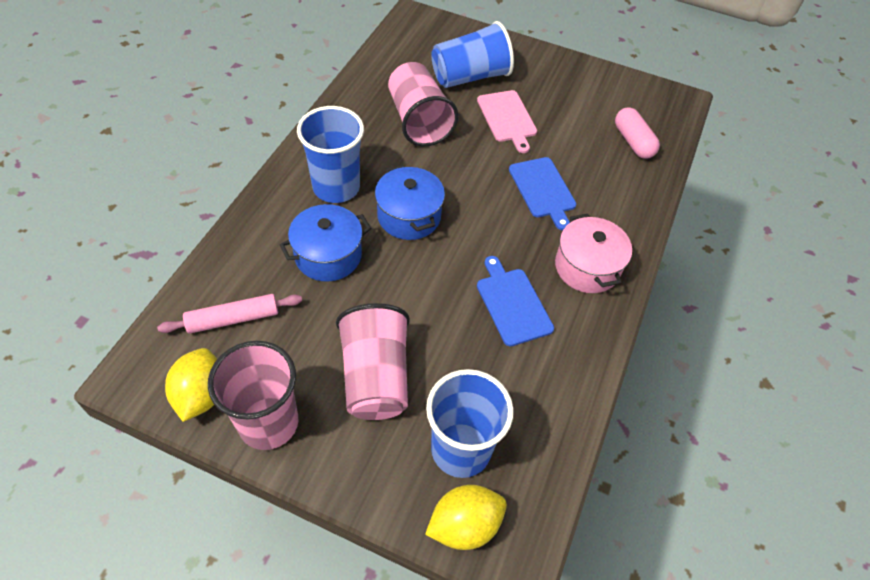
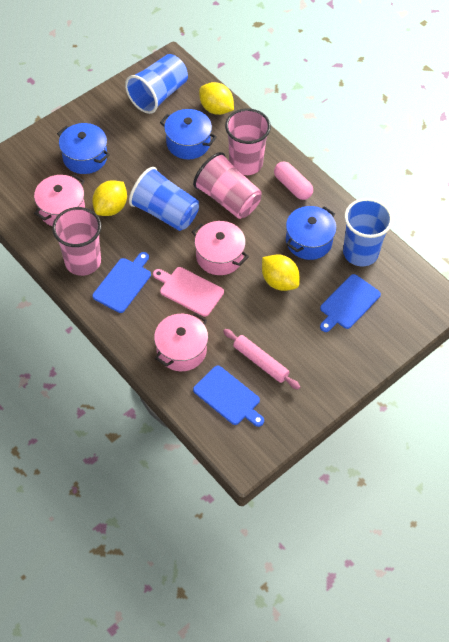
blue cutting board: 2 -> 3
blue pot: 2 -> 3
pink pot: 1 -> 3
yellow lemon: 2 -> 3

